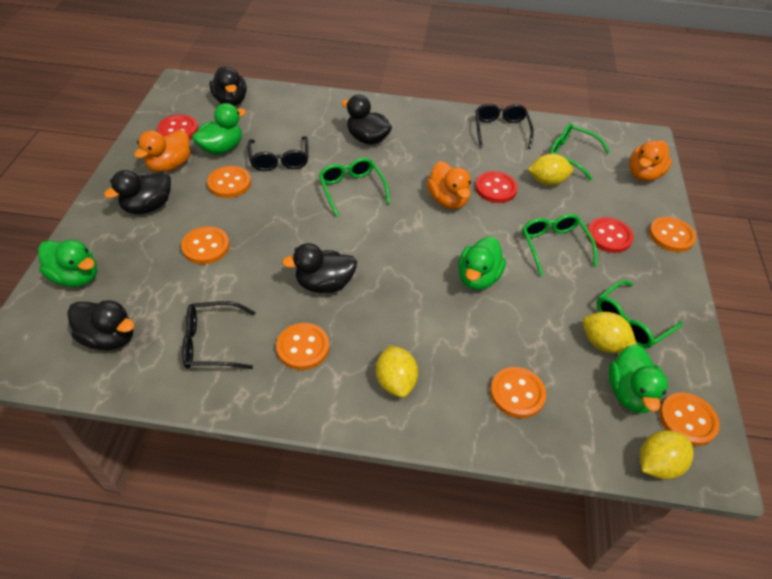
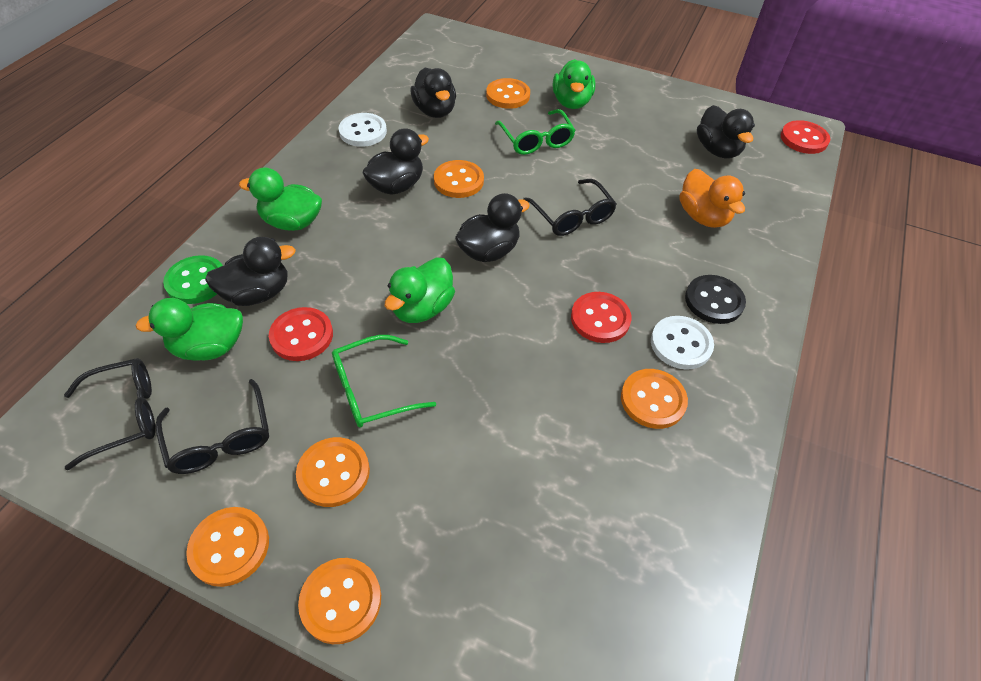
black button: 0 -> 1
green button: 0 -> 1
green glasses: 4 -> 2
orange duck: 3 -> 1
white button: 0 -> 2
yellow lemon: 4 -> 0

